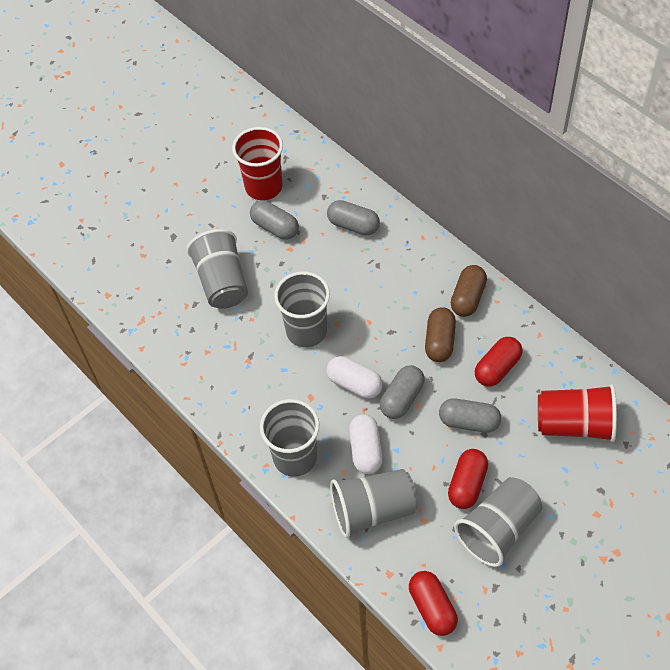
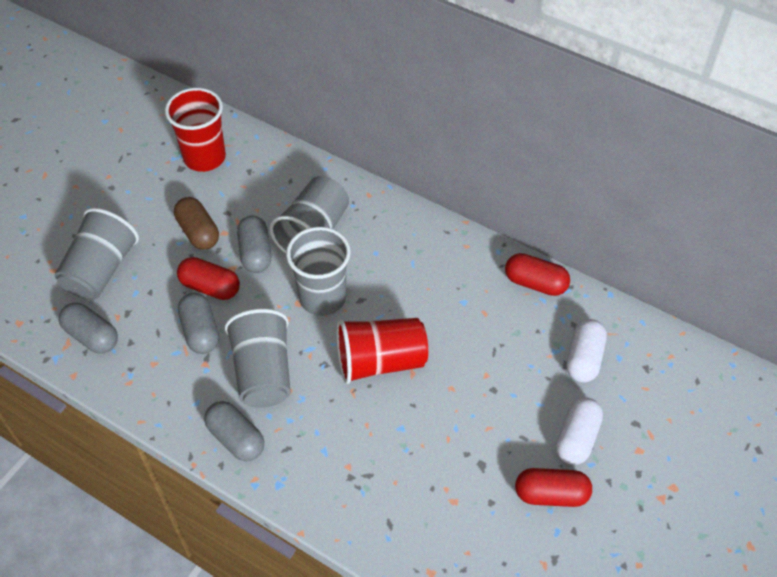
brown capsule: 2 -> 1
grey cup: 5 -> 4

